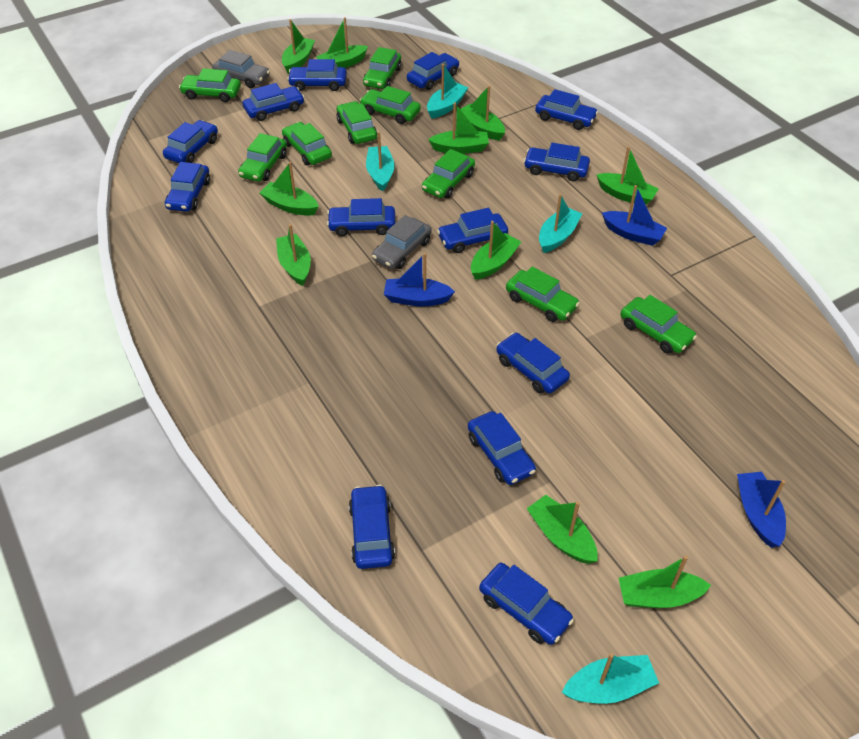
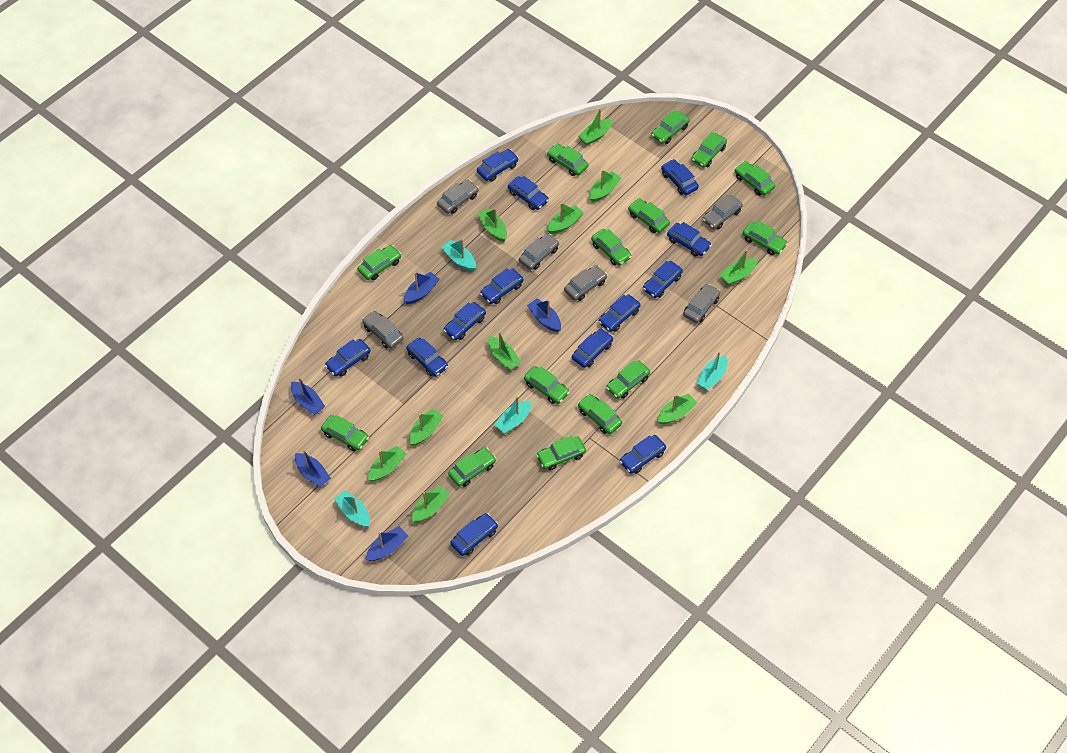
blue boat: 3 -> 5
green car: 9 -> 14
grey car: 2 -> 6

